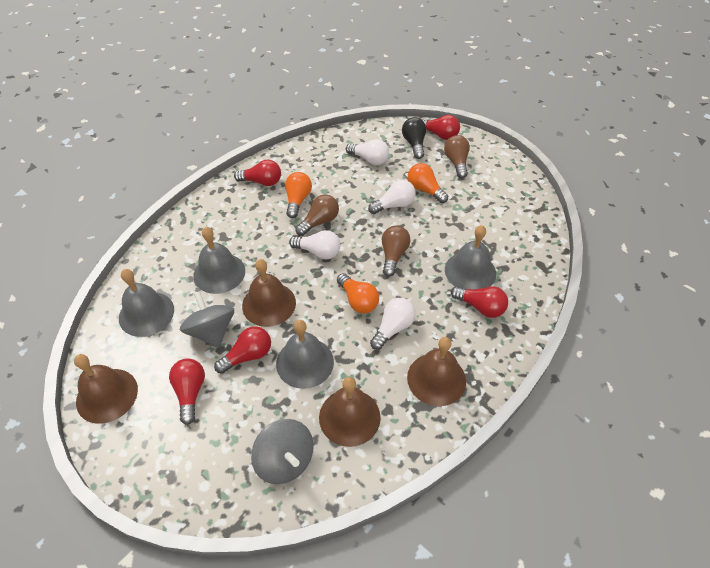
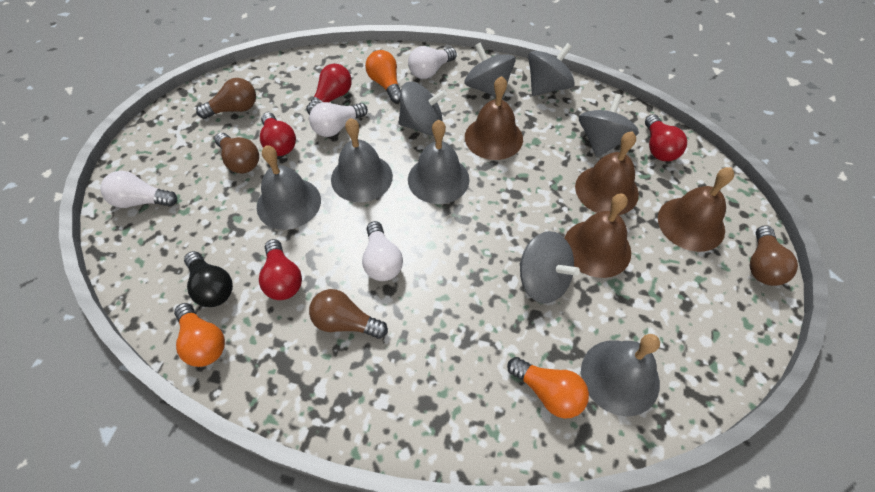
brown light bulb: 3 -> 4
grey spinning top: 2 -> 5
red light bulb: 5 -> 4

